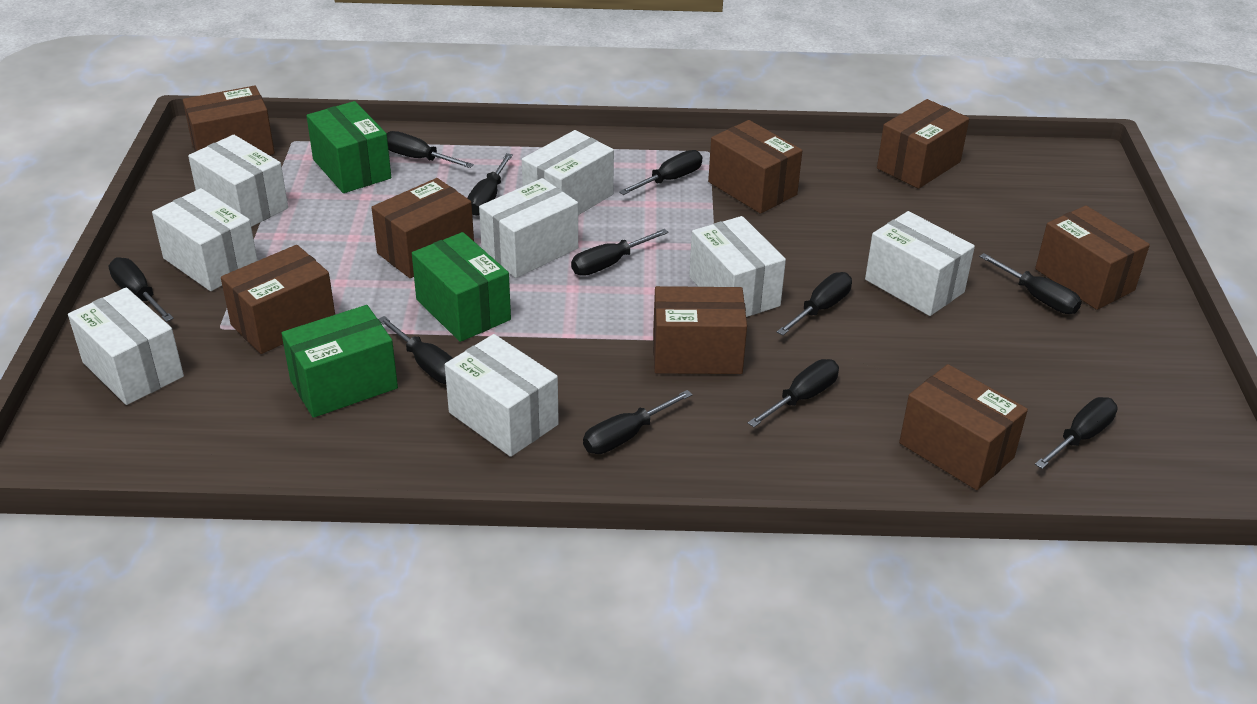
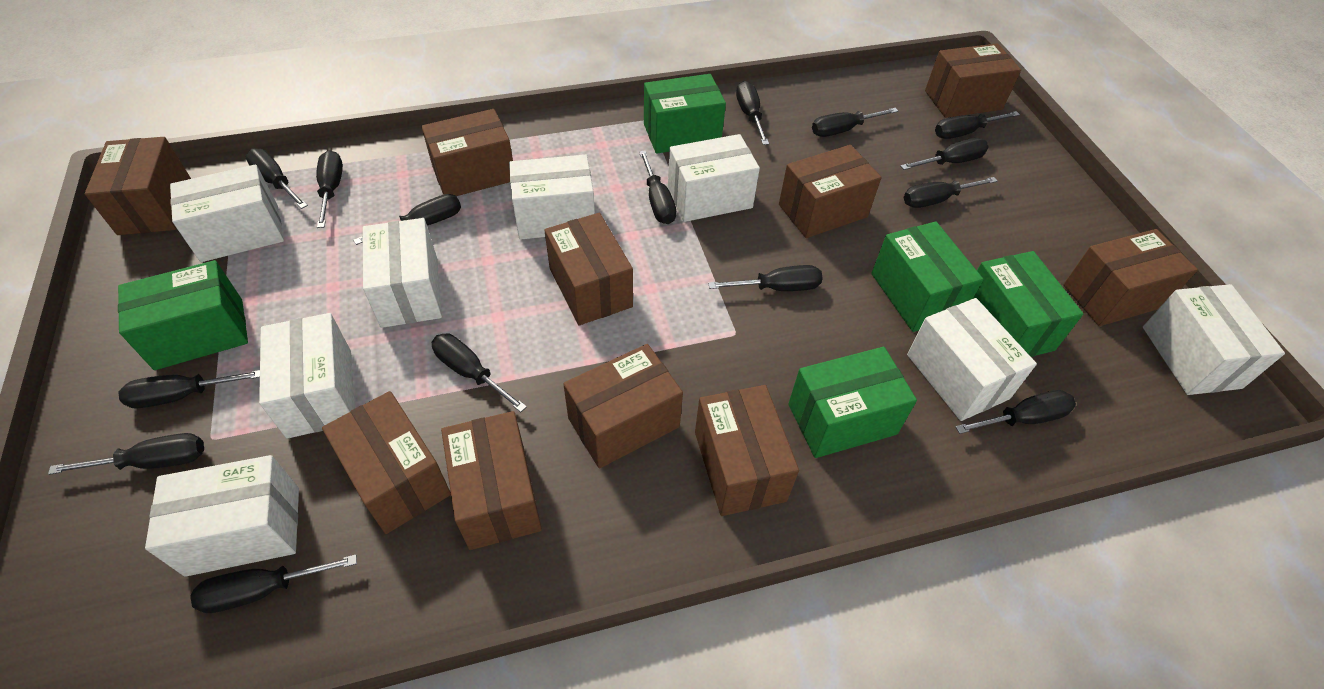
black screwdriver: 11 -> 15
brown box: 8 -> 10
green box: 3 -> 5

